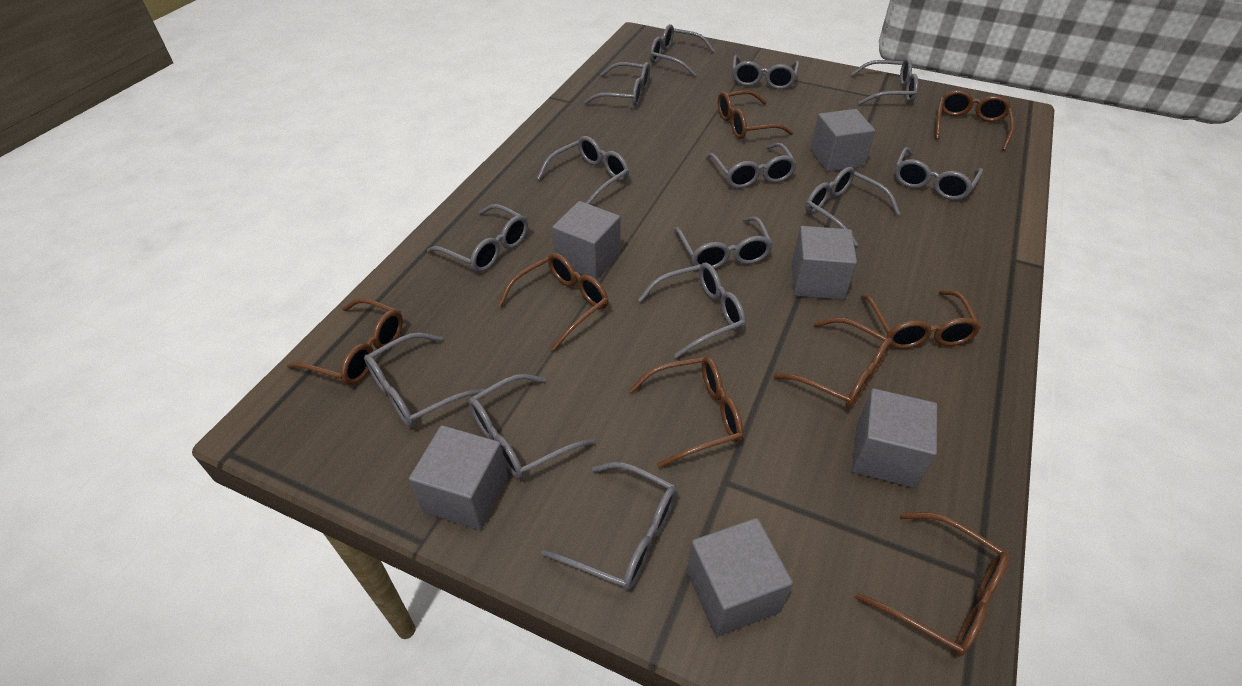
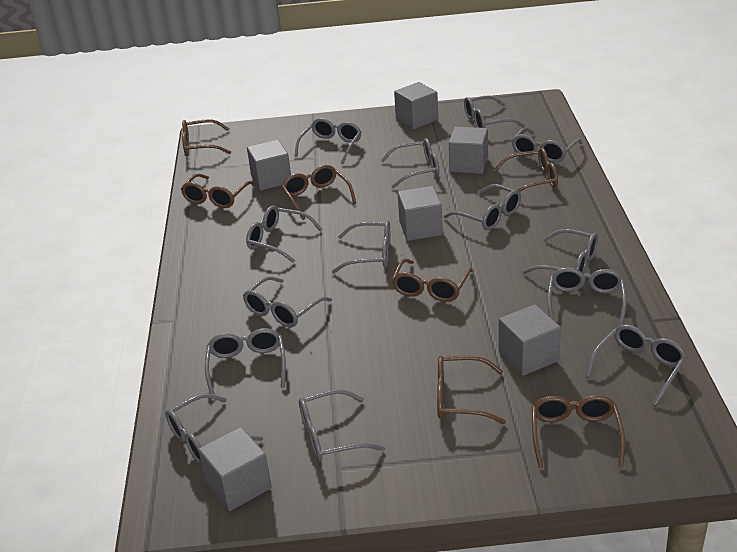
brown glasses: 8 -> 7

